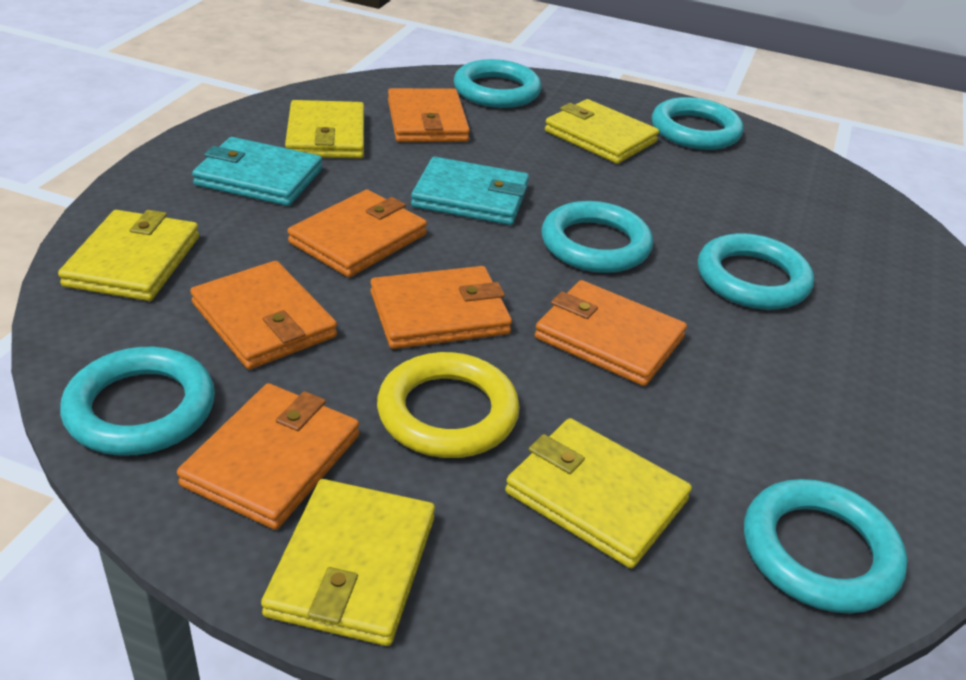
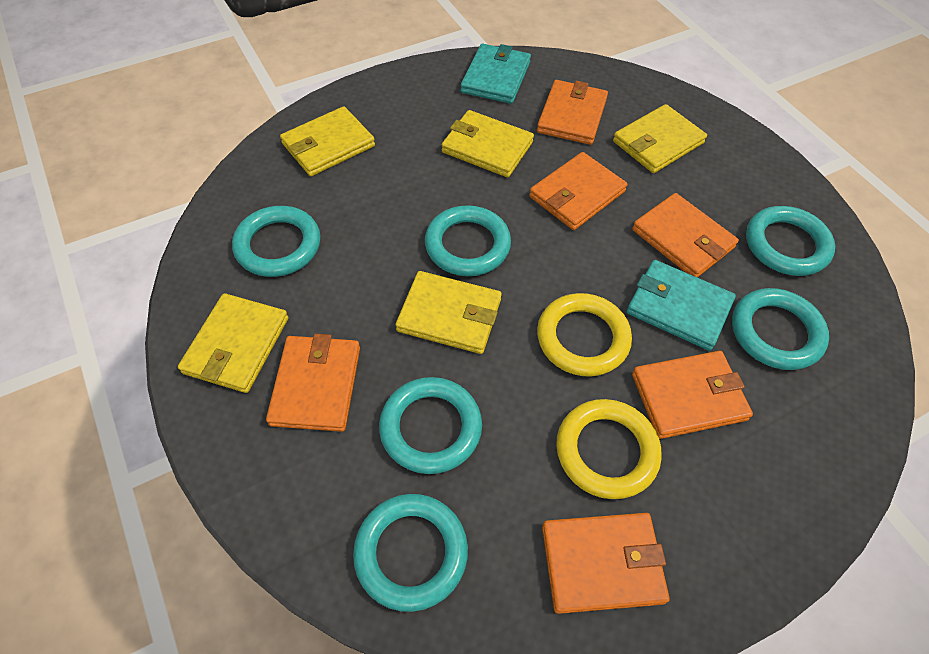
yellow ring: 1 -> 2

